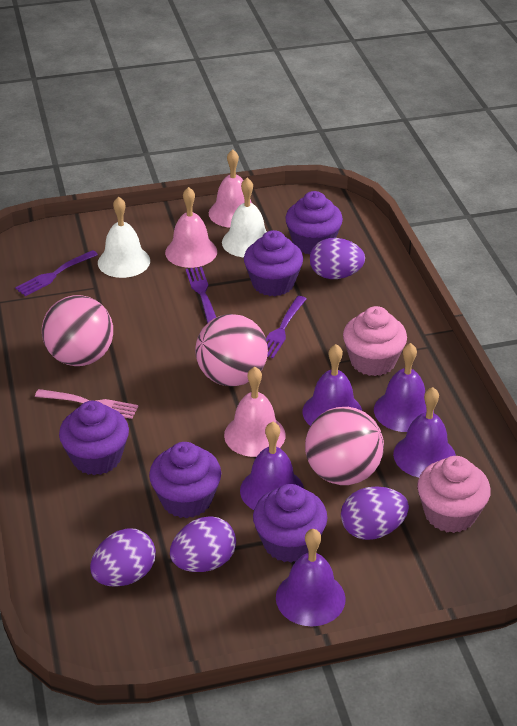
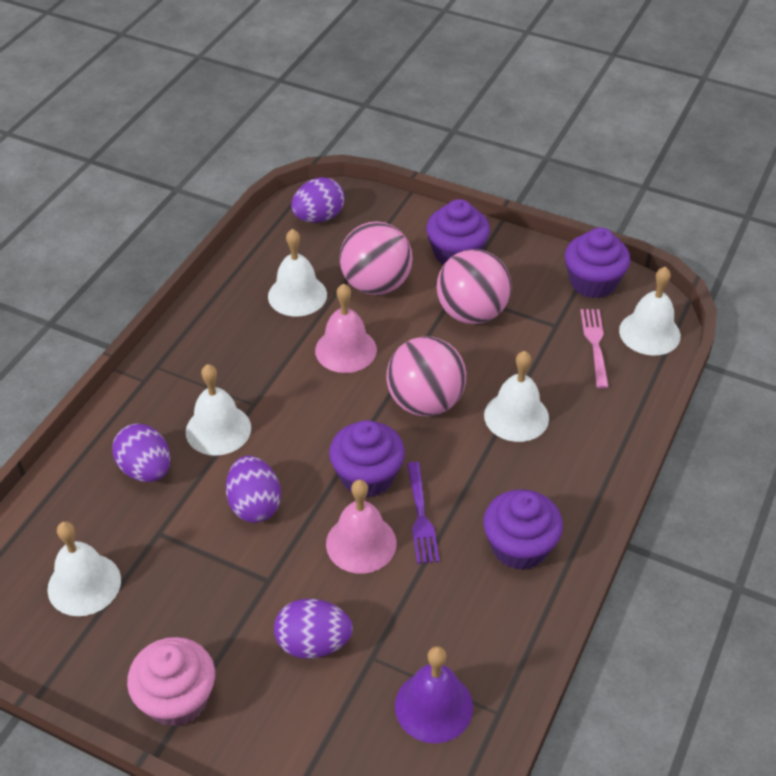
pink bell: 3 -> 2
pink cupcake: 2 -> 1
purple bell: 5 -> 1
purple cupcake: 5 -> 4
purple fork: 3 -> 1
white bell: 2 -> 5

